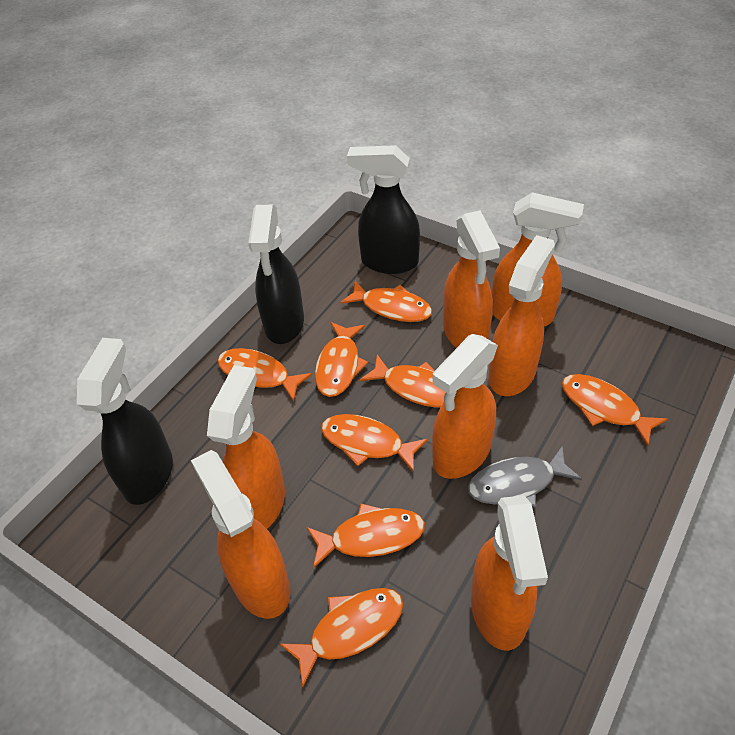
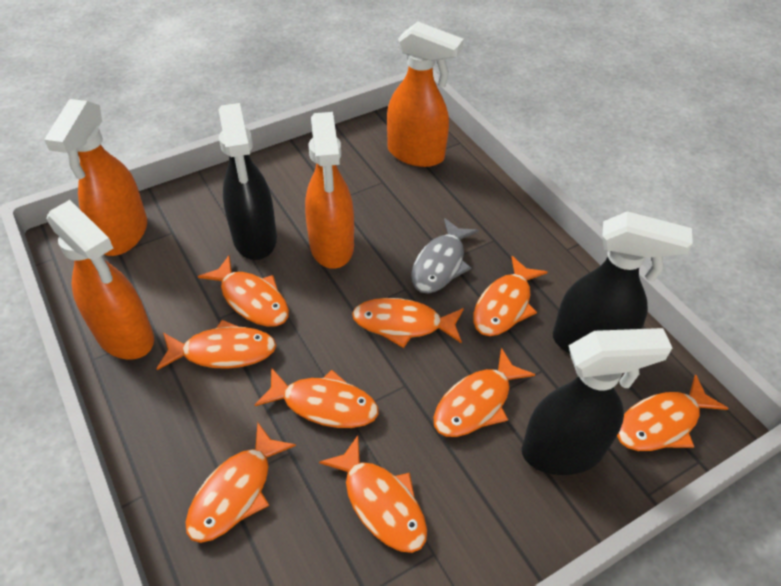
orange fish: 8 -> 9
orange spray bottle: 7 -> 4

